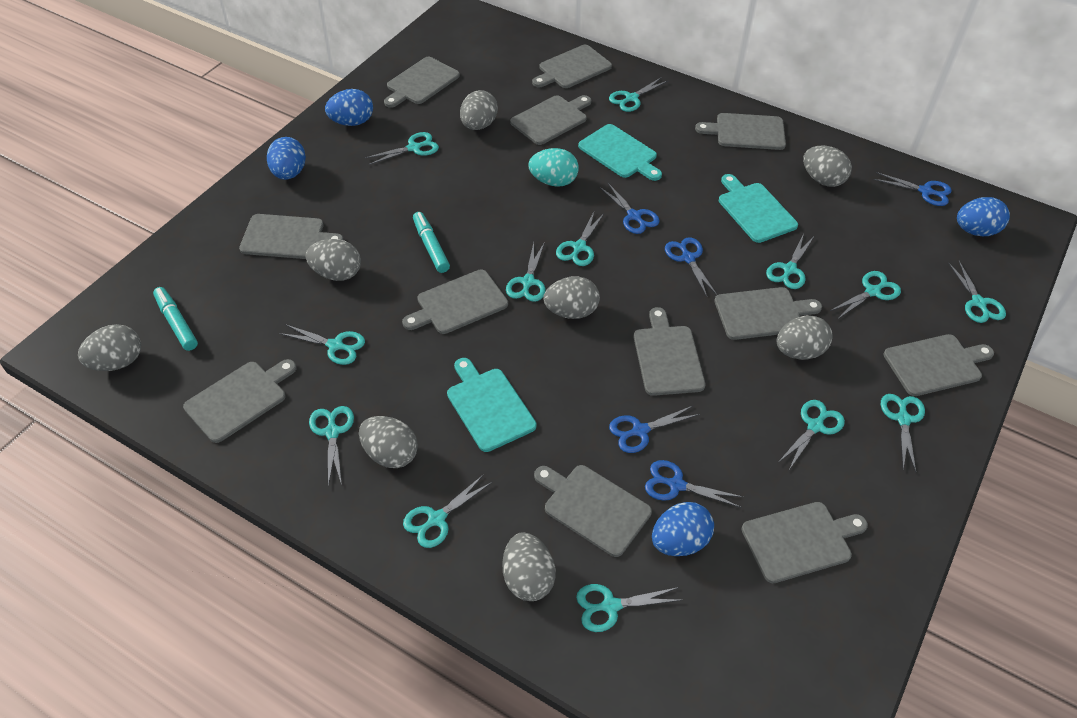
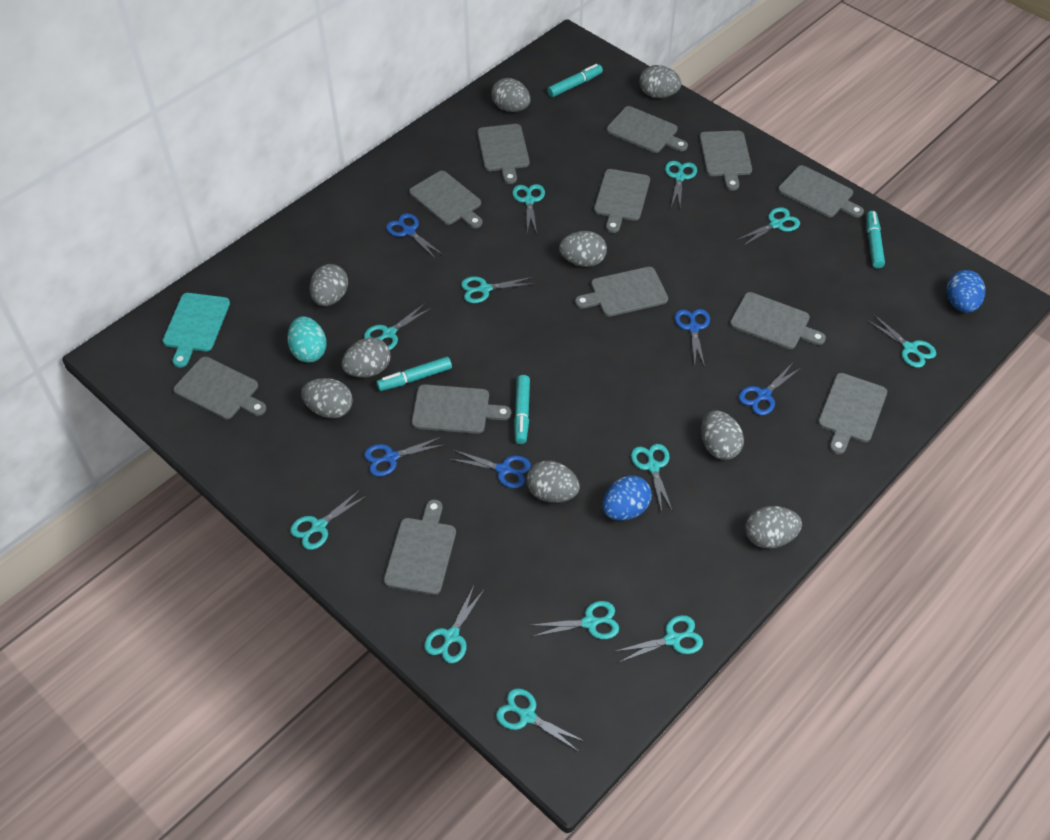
blue egg: 4 -> 2
grey egg: 8 -> 9
turquoise cutting board: 3 -> 1
turquoise marker: 2 -> 4
turquoise scissors: 13 -> 12

